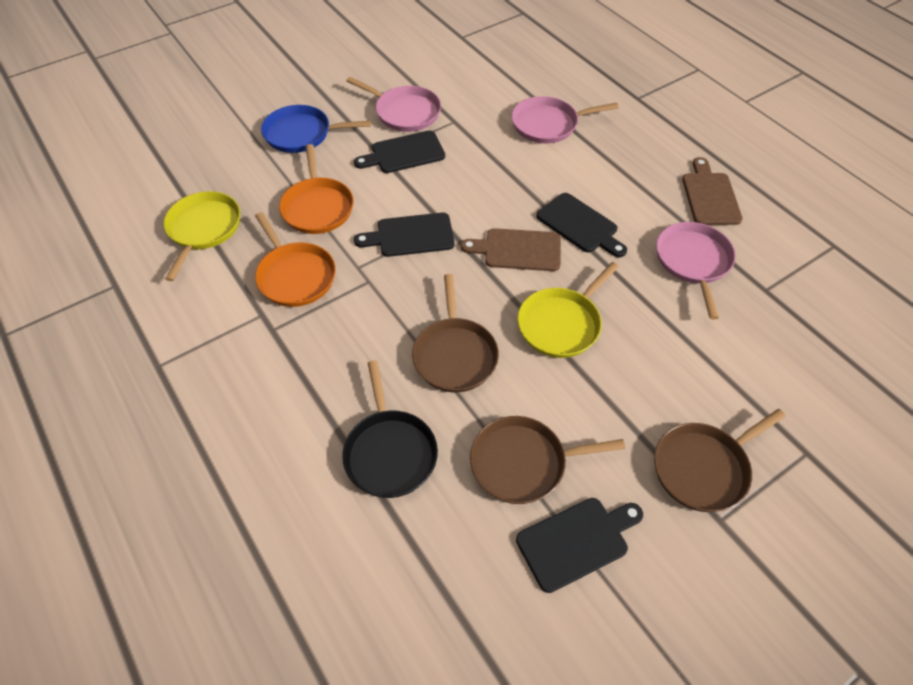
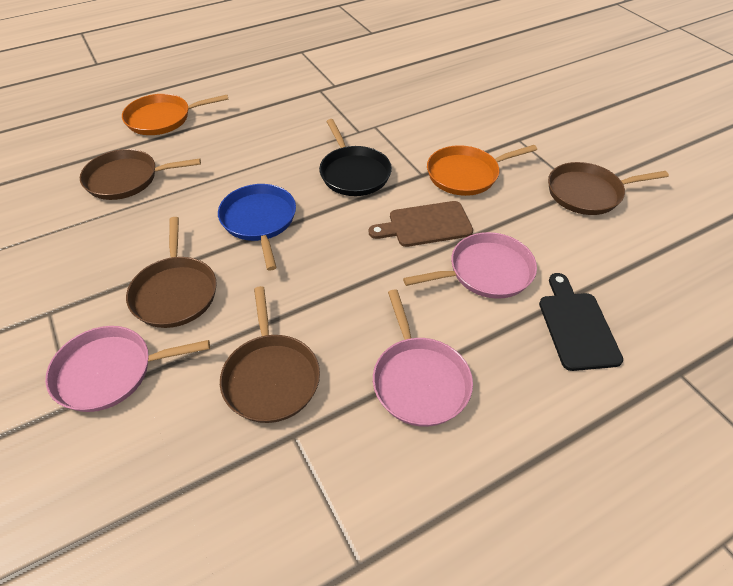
black cutting board: 4 -> 1
brown cutting board: 2 -> 1
brown pan: 3 -> 4
yellow pan: 2 -> 0

